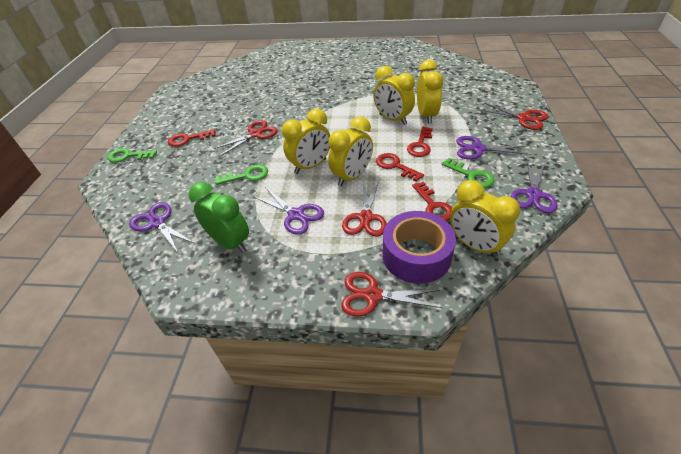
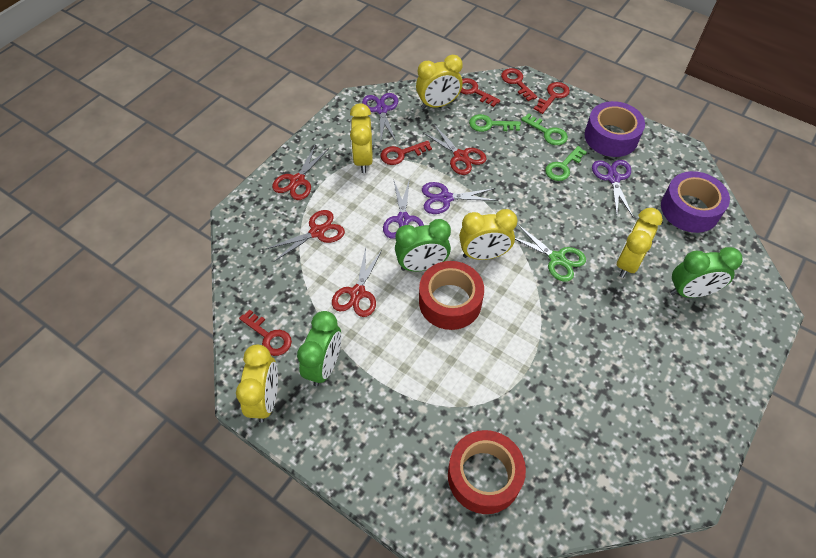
green clock: 1 -> 3
green scissors: 0 -> 1
purple tape: 1 -> 2
red key: 4 -> 5
red tape: 0 -> 2

